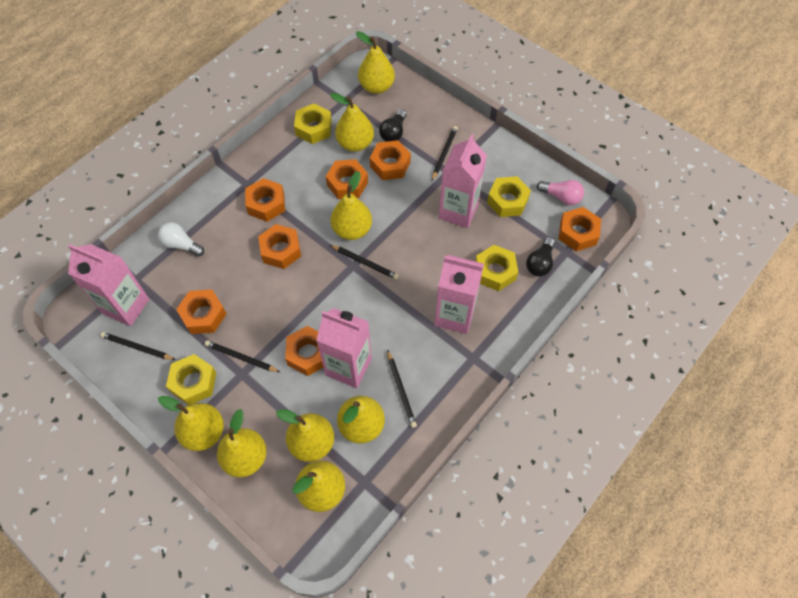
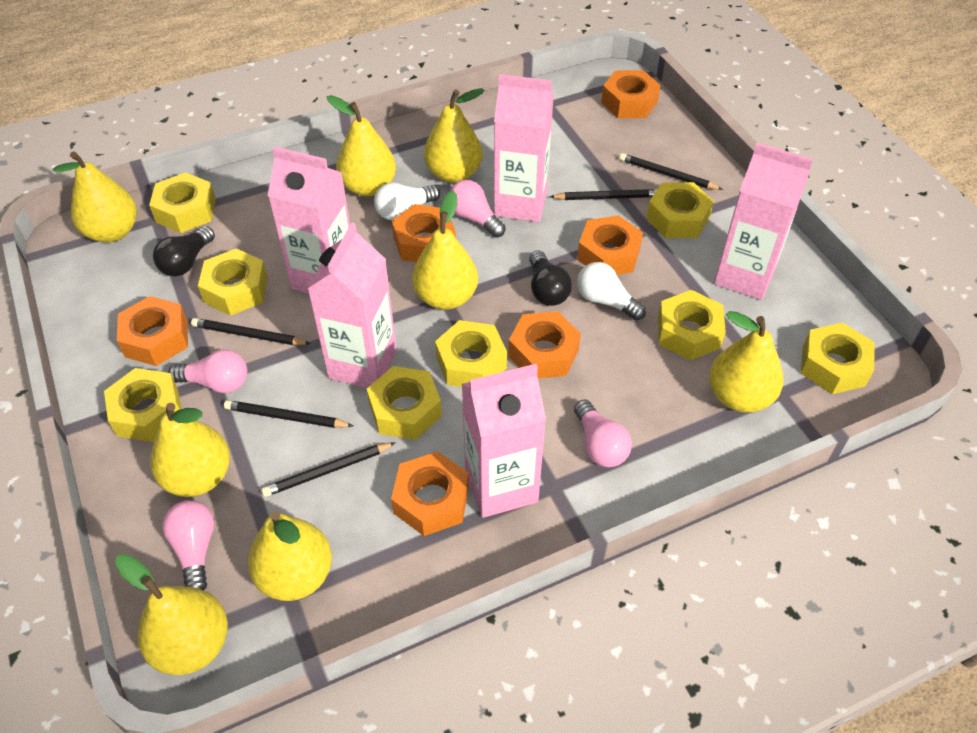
orange nut: 7 -> 6
pink carton: 4 -> 5
pink light bulb: 1 -> 4
white light bulb: 1 -> 2
yellow nut: 4 -> 8

